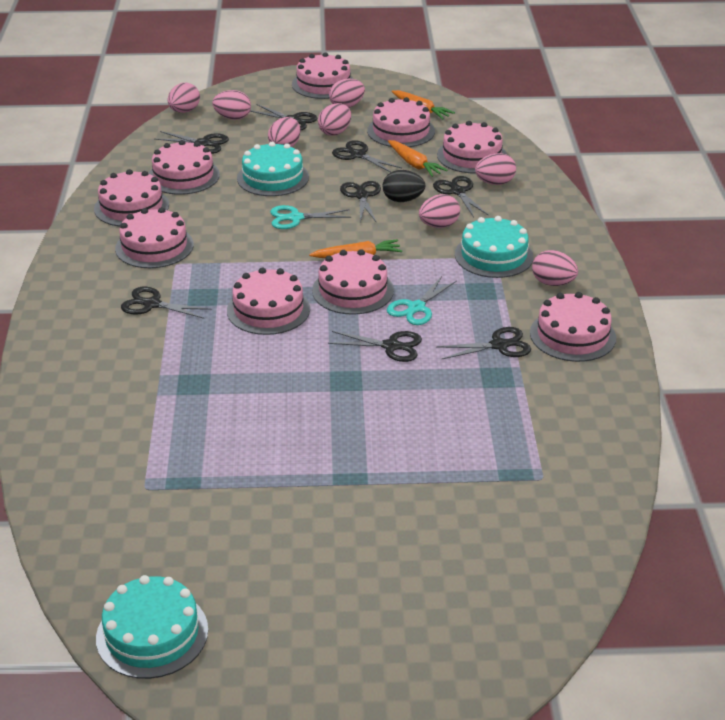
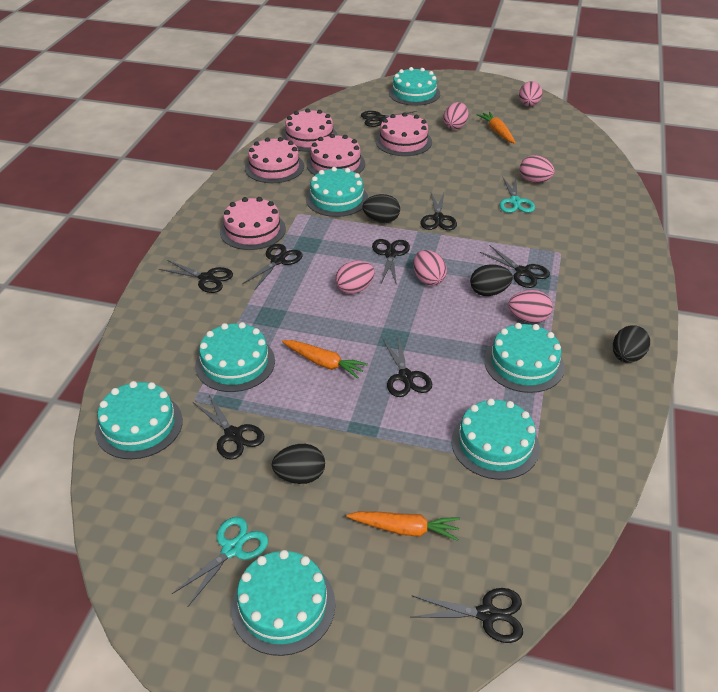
black egg: 1 -> 4
black scissors: 8 -> 9
pink cake: 9 -> 5
pink egg: 8 -> 6
turquoise cake: 3 -> 7

